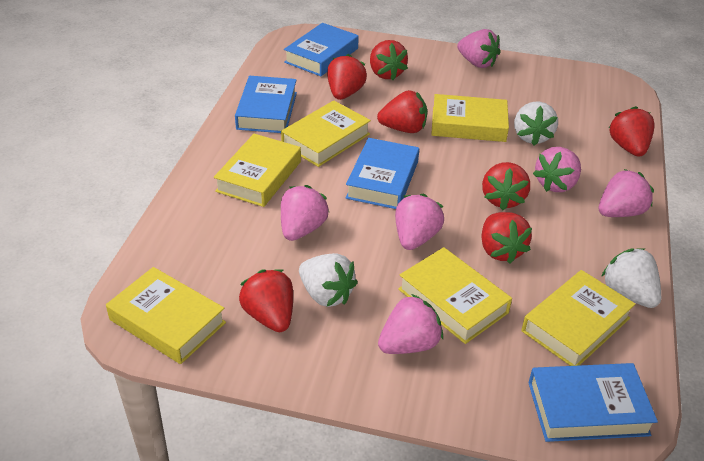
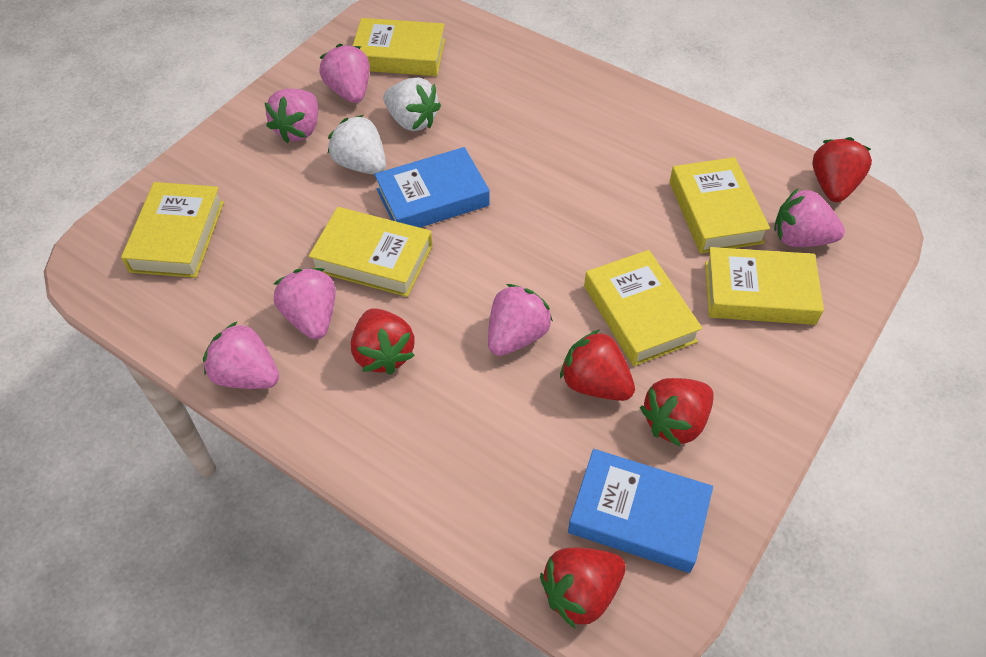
blue book: 4 -> 2
red strawberry: 7 -> 5
white strawberry: 3 -> 2

